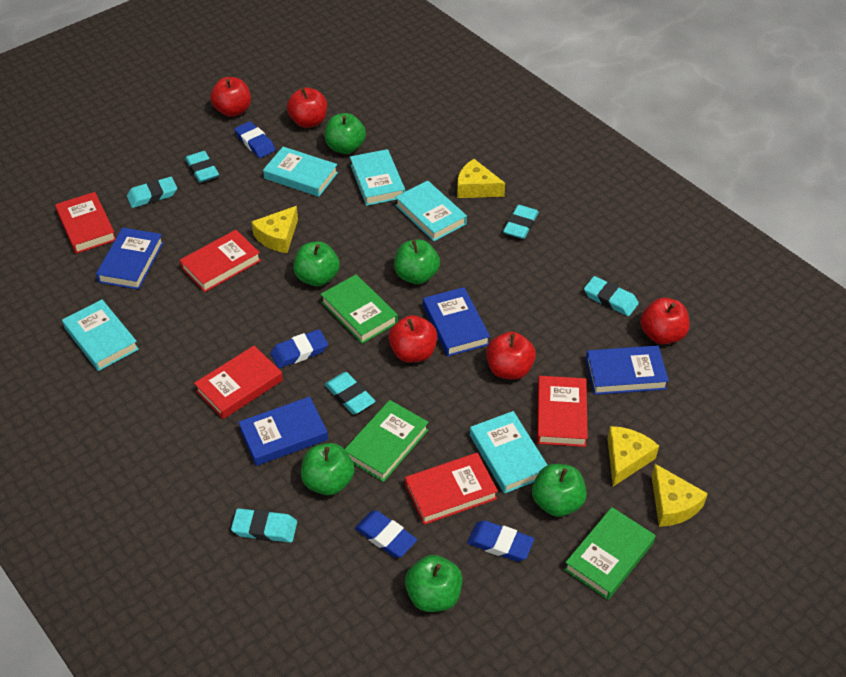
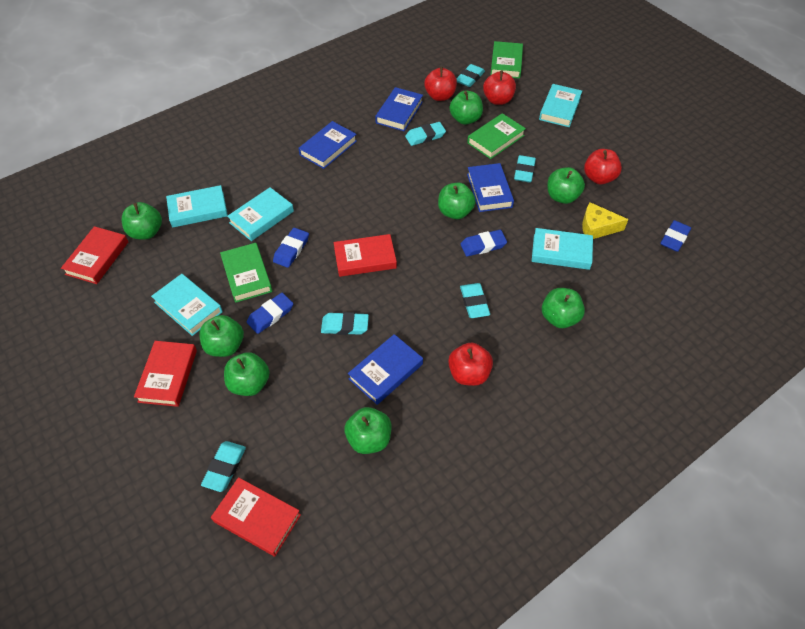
green apple: 6 -> 8
red apple: 5 -> 4
red book: 5 -> 4
yellow cheese: 4 -> 1

